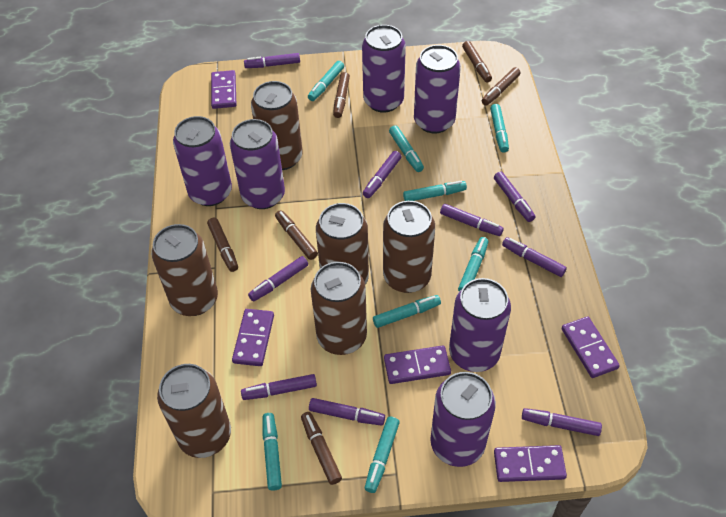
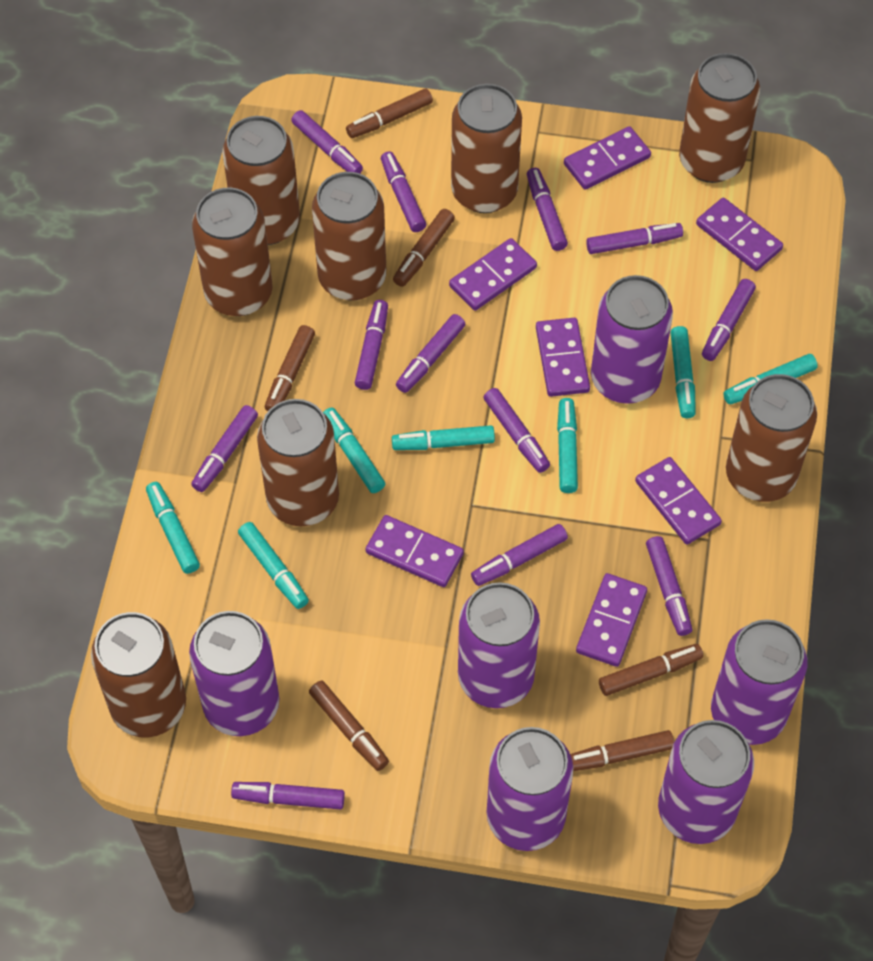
brown can: 6 -> 8
purple domino: 5 -> 7
purple marker: 9 -> 12
turquoise marker: 8 -> 7

